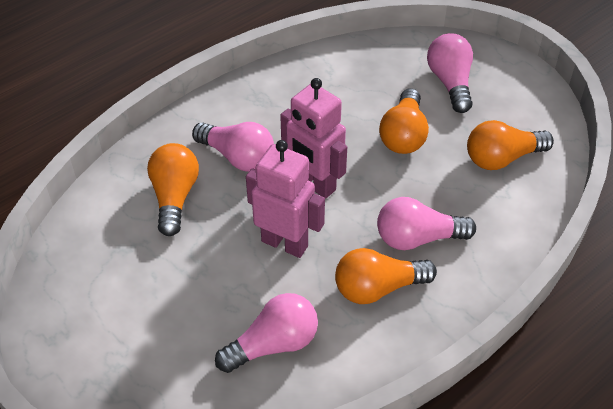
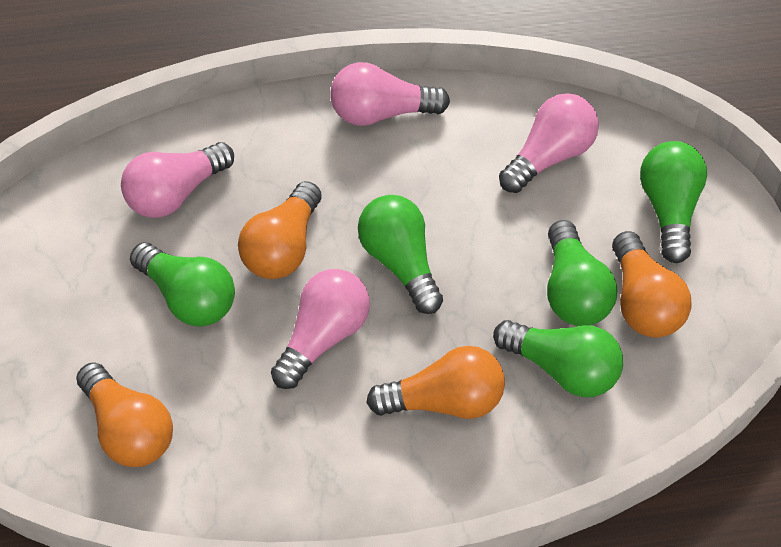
green light bulb: 0 -> 5
pink robot: 2 -> 0

